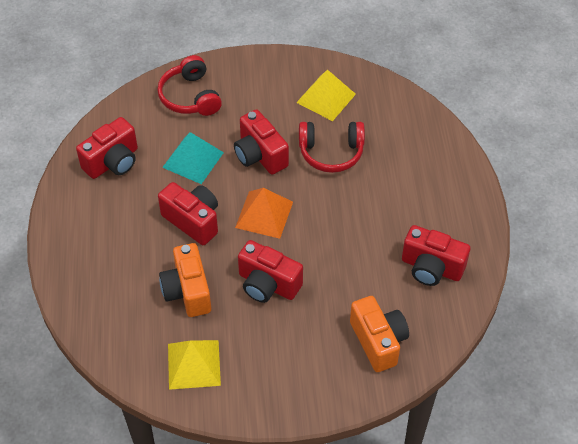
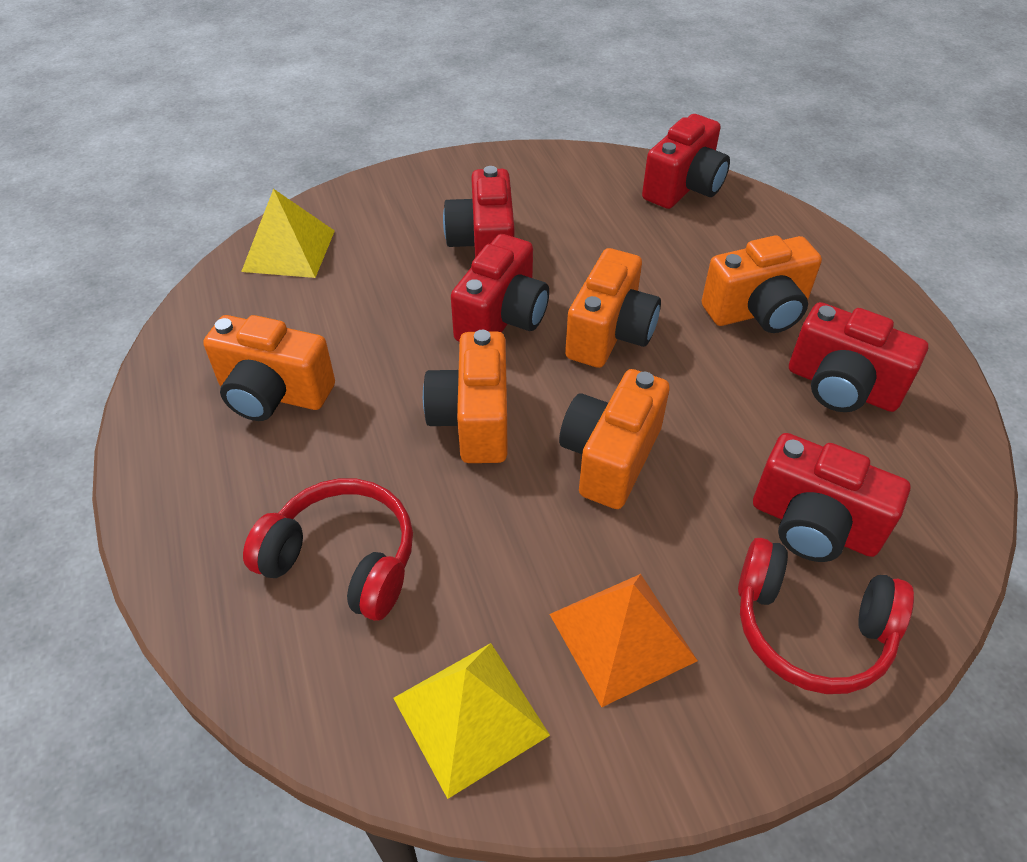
orange camera: 2 -> 5
turquoise pyramid: 1 -> 0

